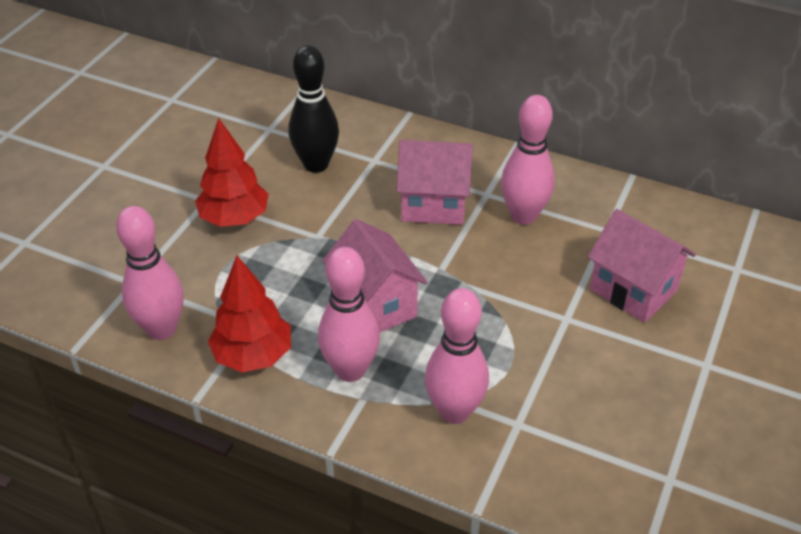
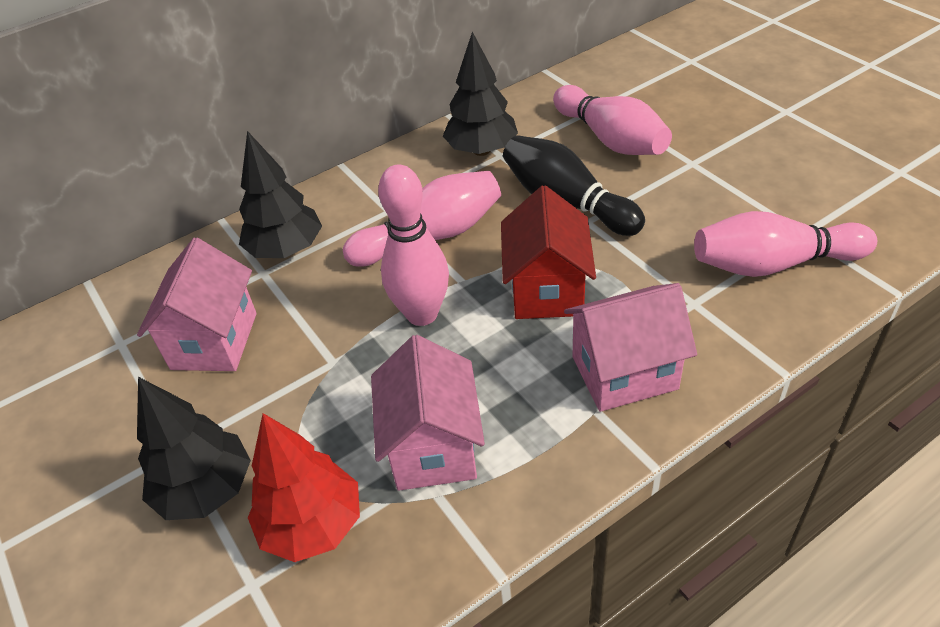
black tree: 0 -> 3
red house: 0 -> 1
red tree: 2 -> 1

